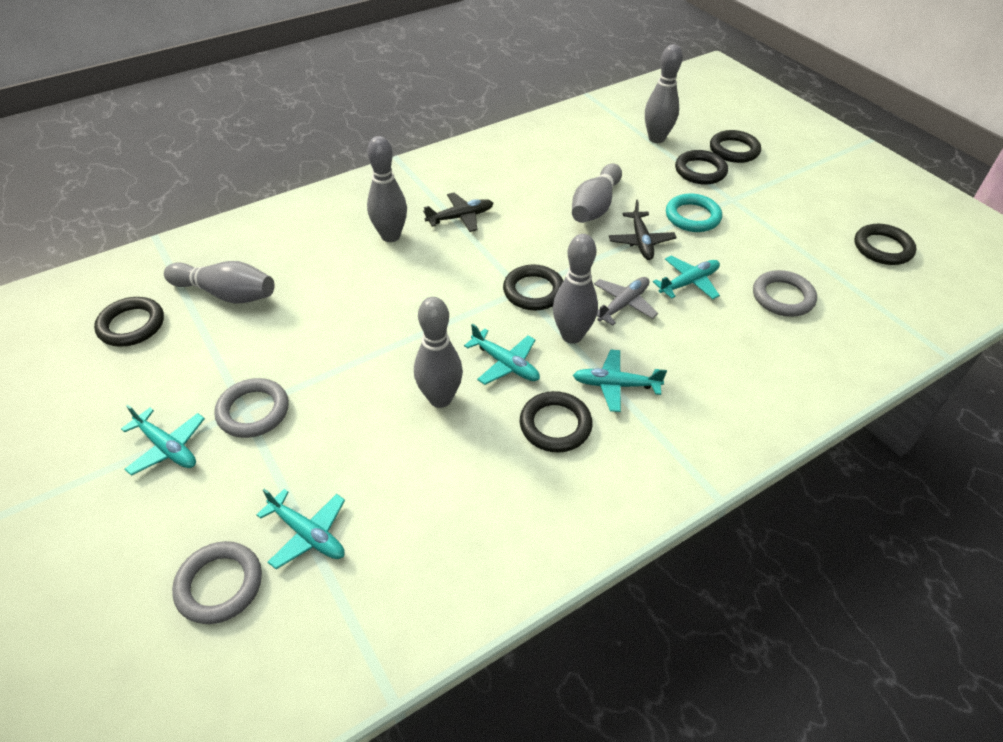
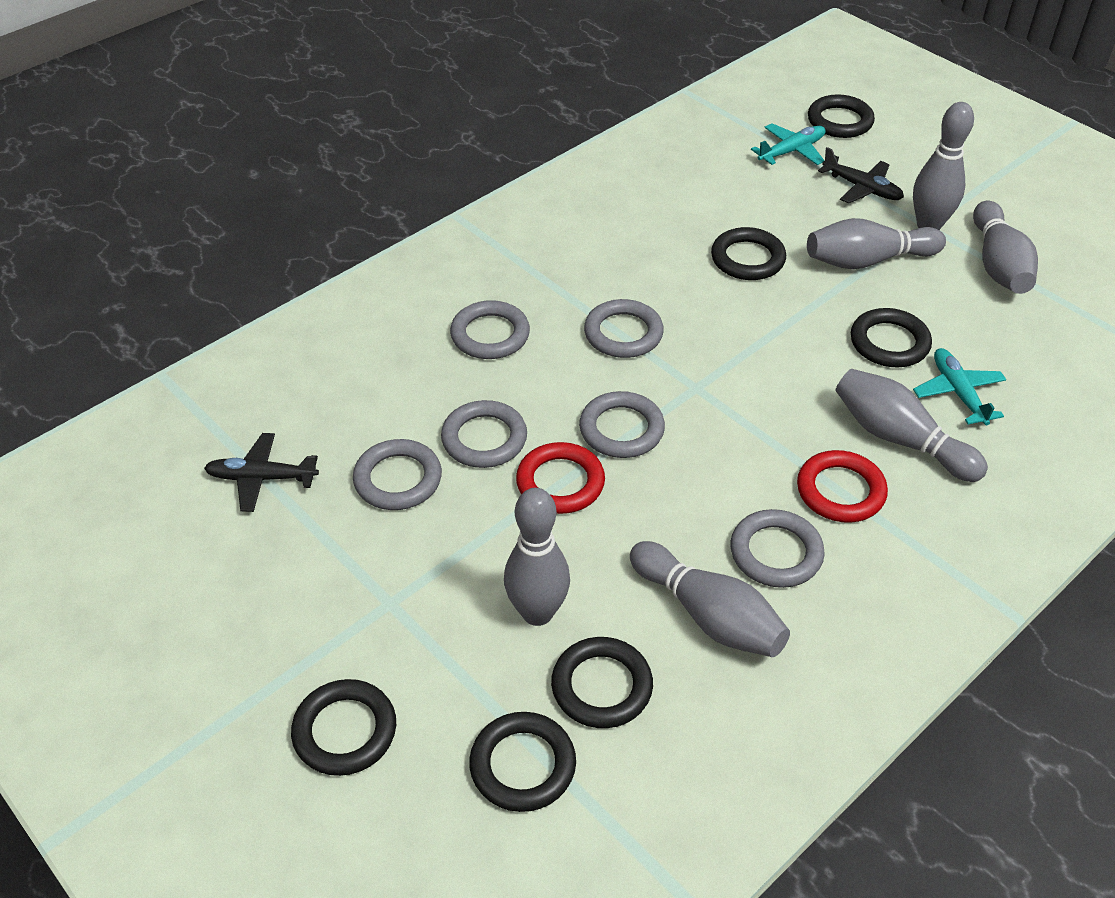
grey plane: 1 -> 0
grey ring: 3 -> 6
red ring: 0 -> 2
turquoise plane: 5 -> 2
turquoise ring: 1 -> 0

